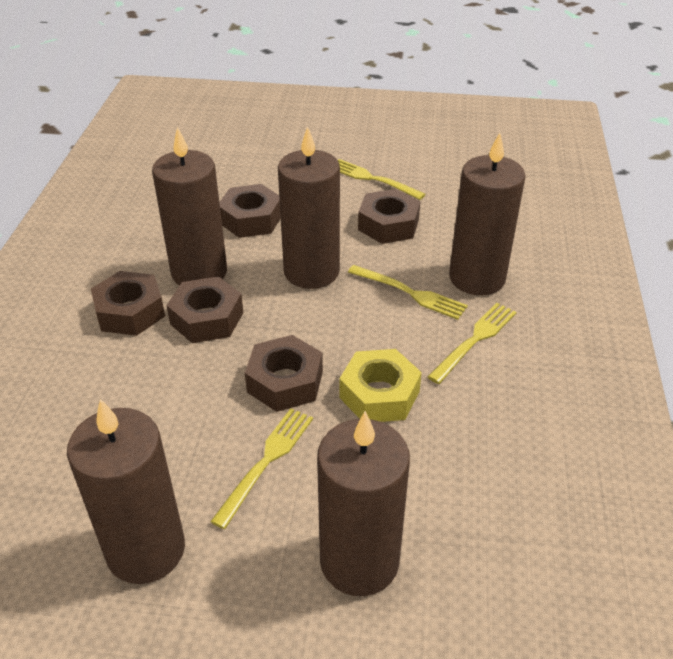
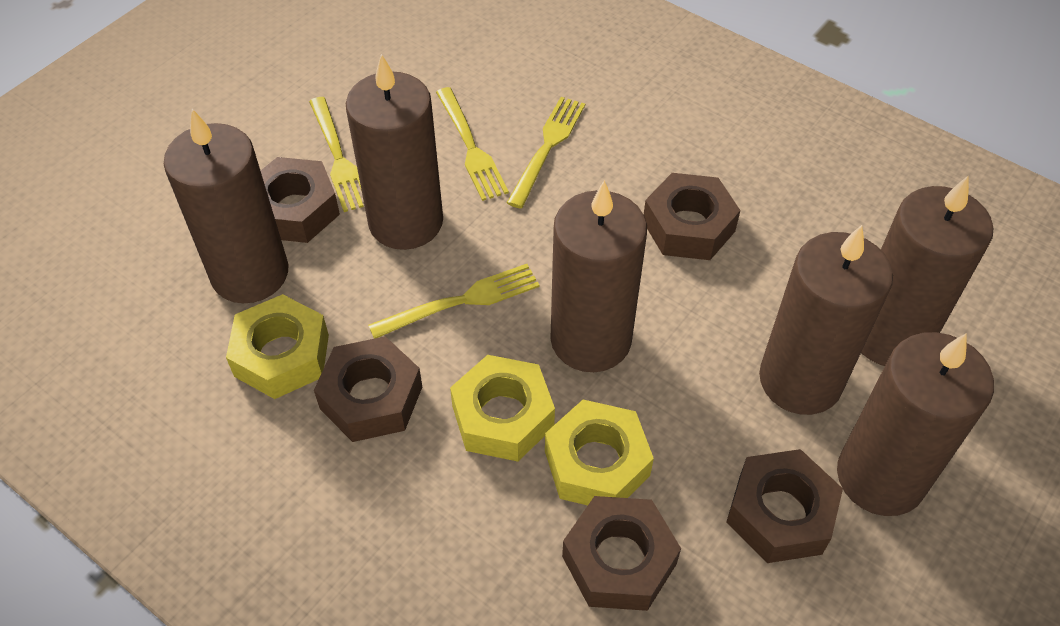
brown candle: 5 -> 6
yellow nut: 1 -> 3

